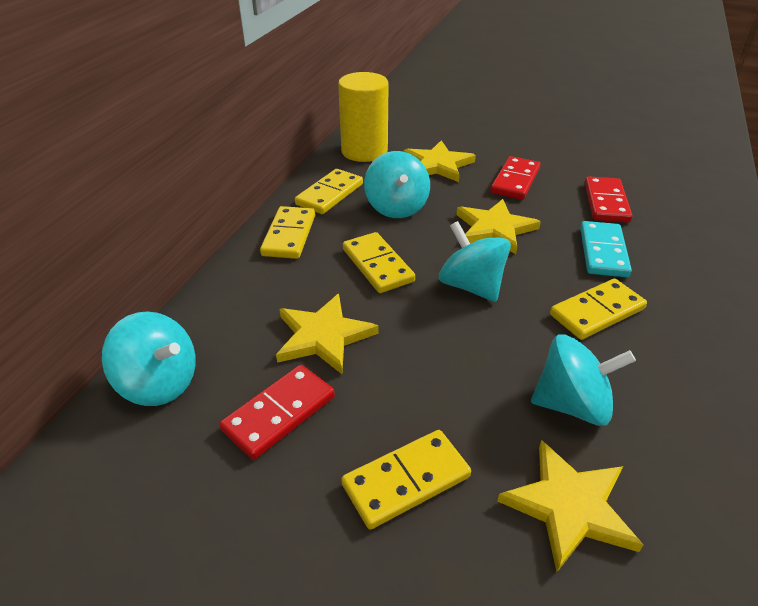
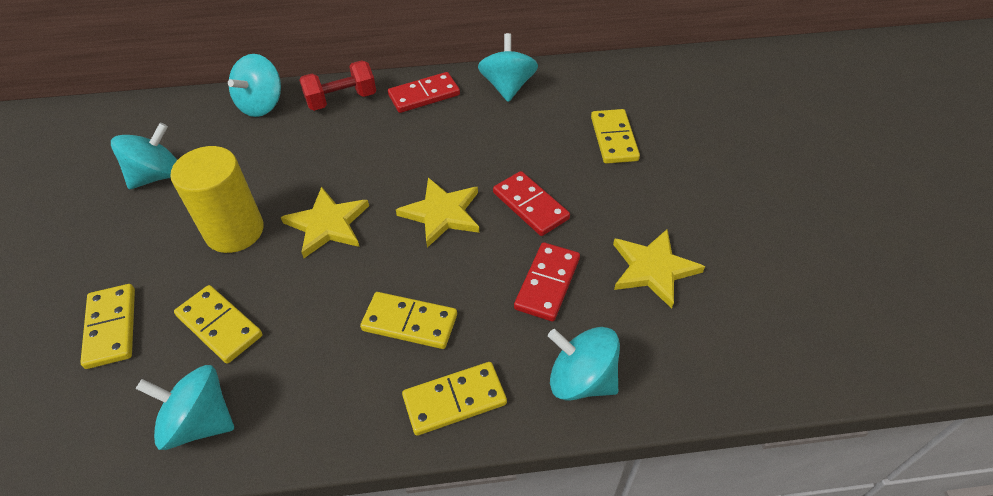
red dumbbell: 0 -> 1
turquoise domino: 1 -> 0
turquoise spinning top: 4 -> 5
yellow star: 4 -> 3

